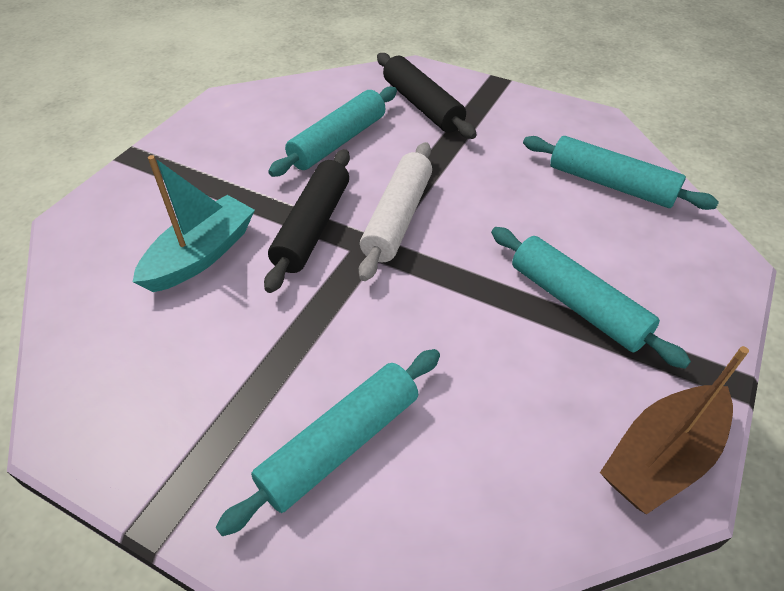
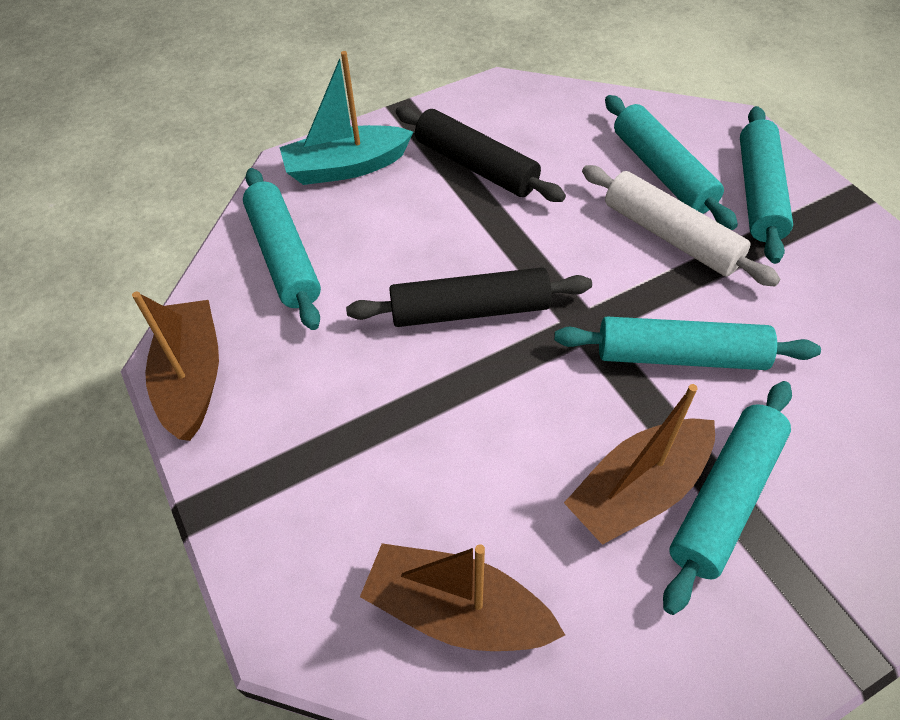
brown boat: 1 -> 3
turquoise rolling pin: 4 -> 5

